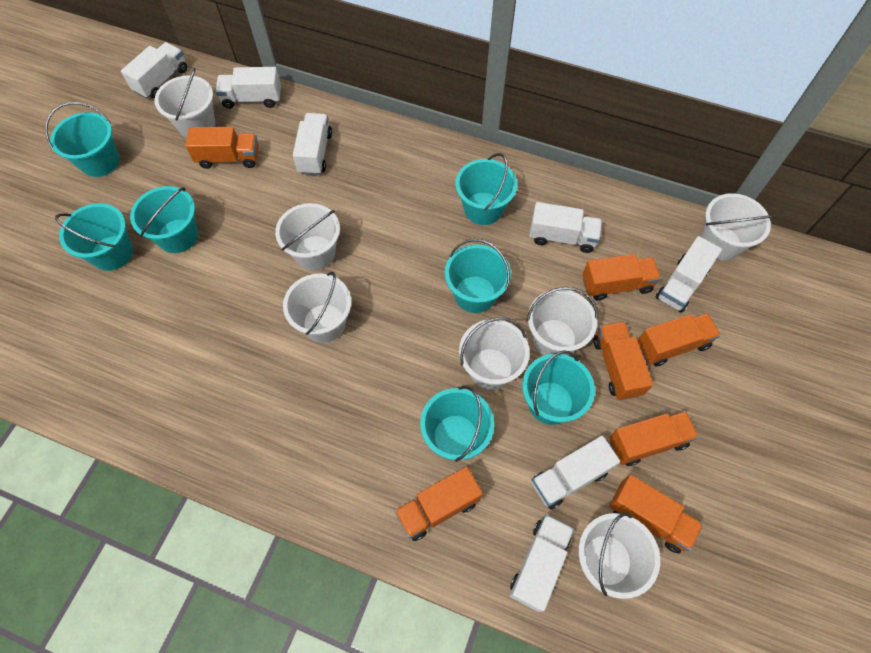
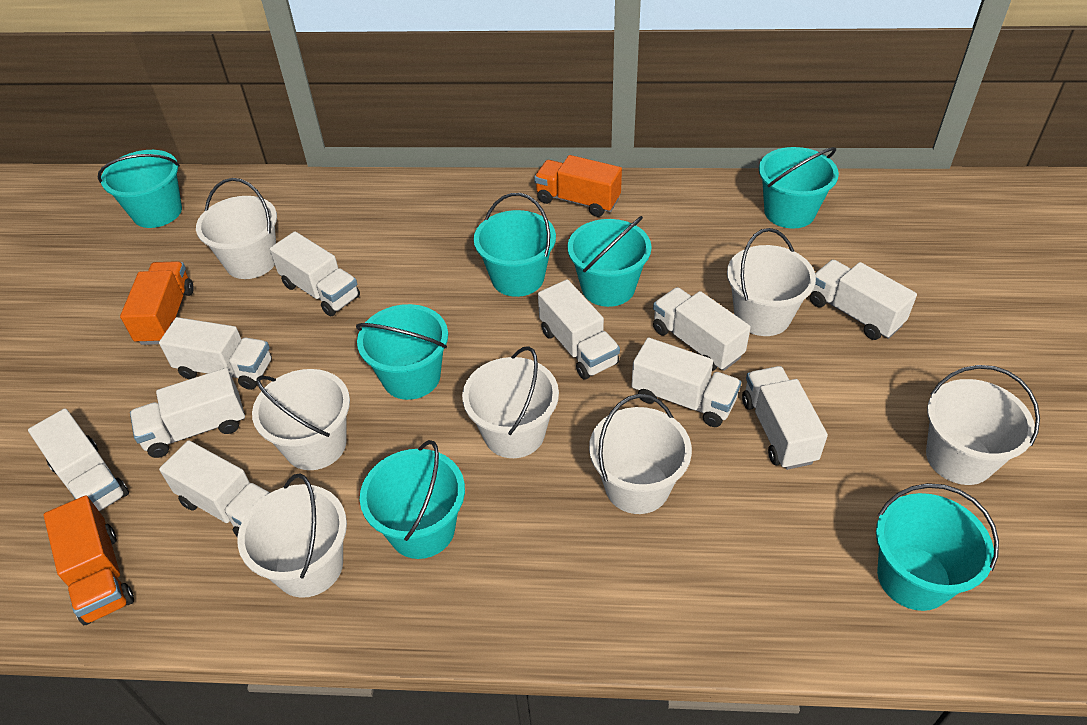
orange truck: 7 -> 3
white truck: 7 -> 10

